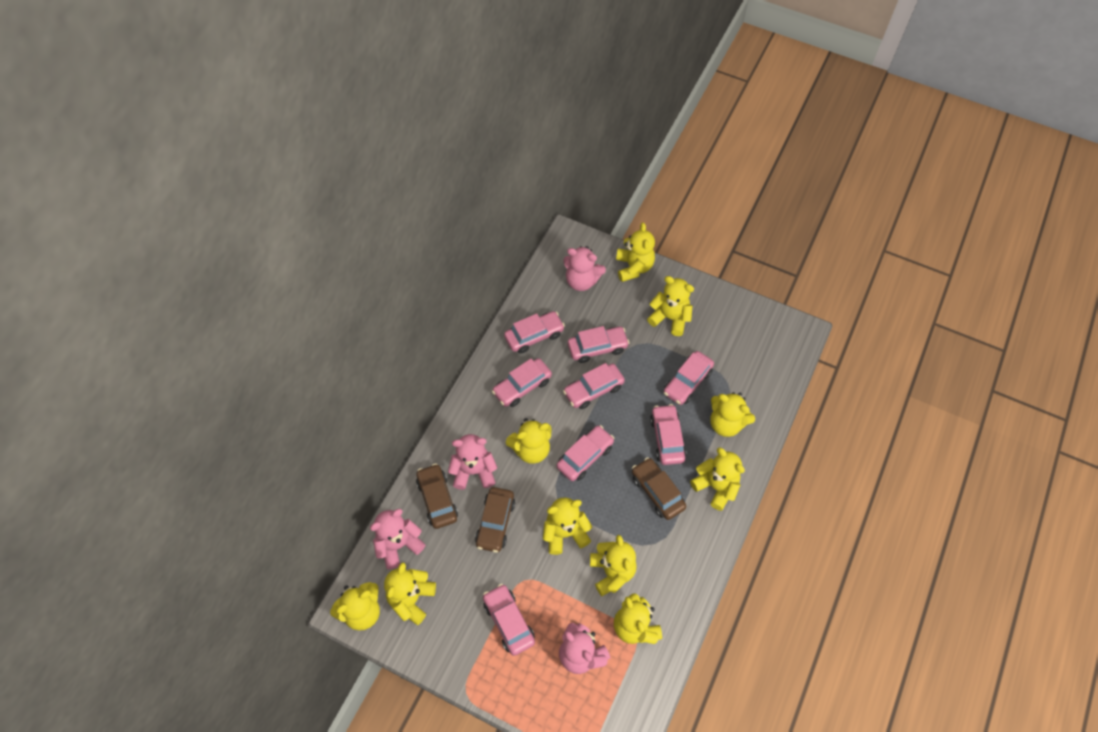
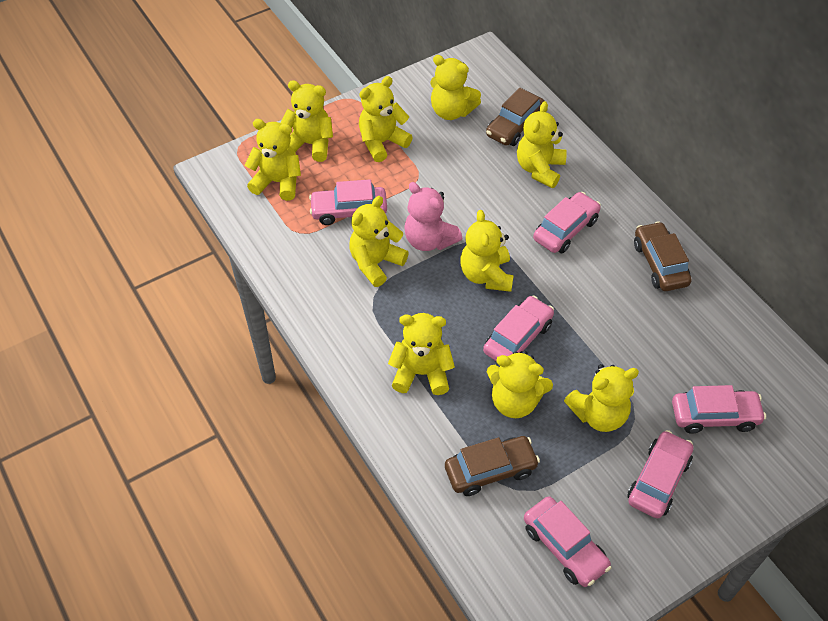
pink car: 8 -> 6
pink teddy bear: 4 -> 1

